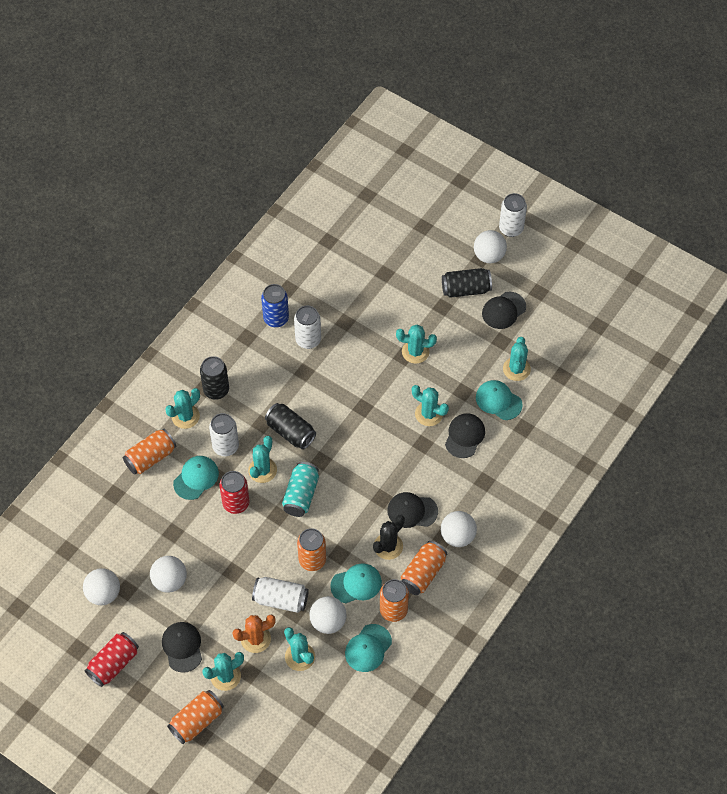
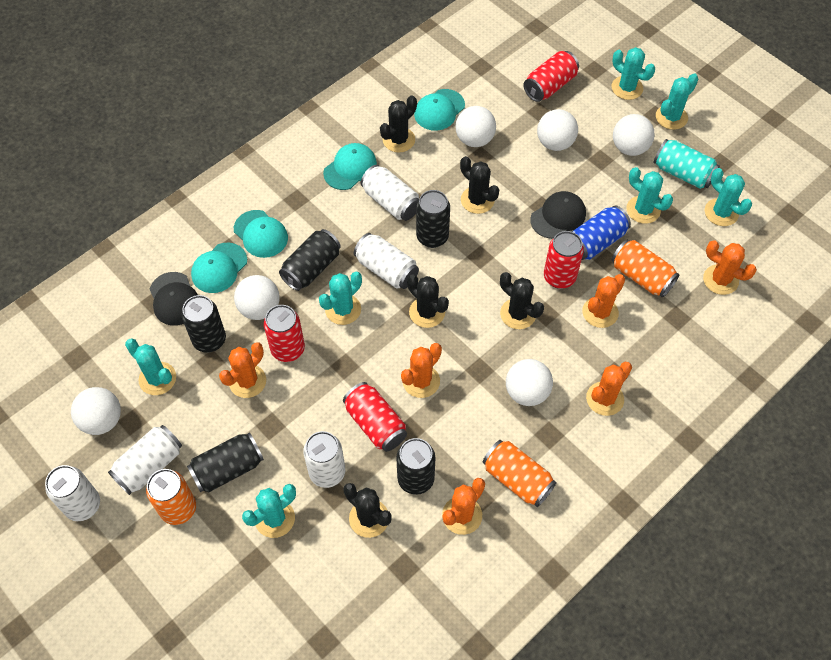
black cactus: 1 -> 5
black can: 3 -> 5
black cap: 4 -> 2
orange cactus: 1 -> 6
orange can: 5 -> 3
red can: 2 -> 4
white ball: 5 -> 6
white can: 4 -> 5

